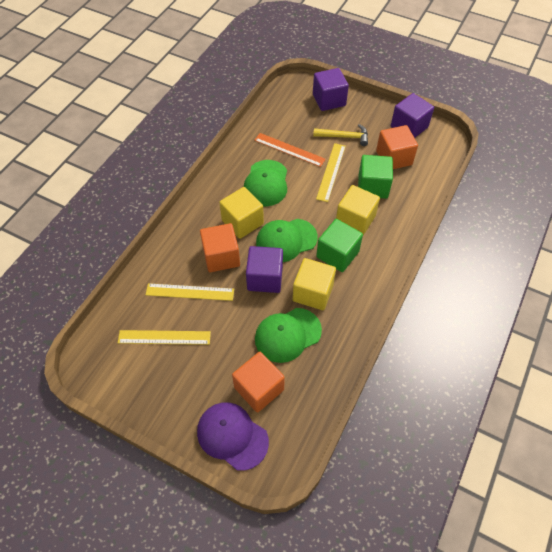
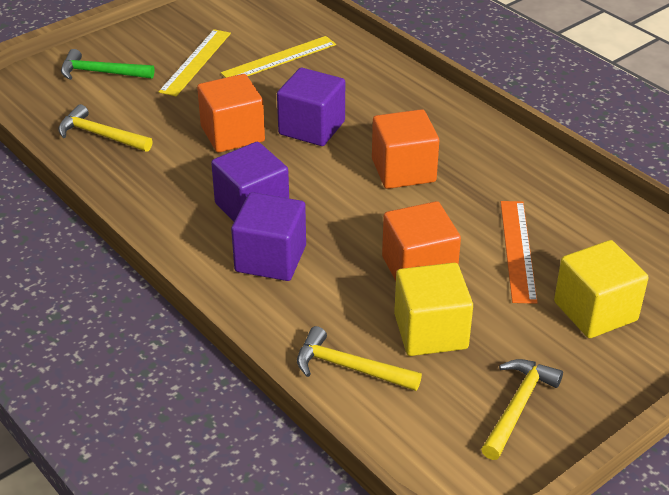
green cap: 3 -> 0
green cube: 2 -> 0
green hammer: 0 -> 1
purple cap: 1 -> 0
yellow cube: 3 -> 2
yellow hammer: 1 -> 3
yellow ruler: 3 -> 2

